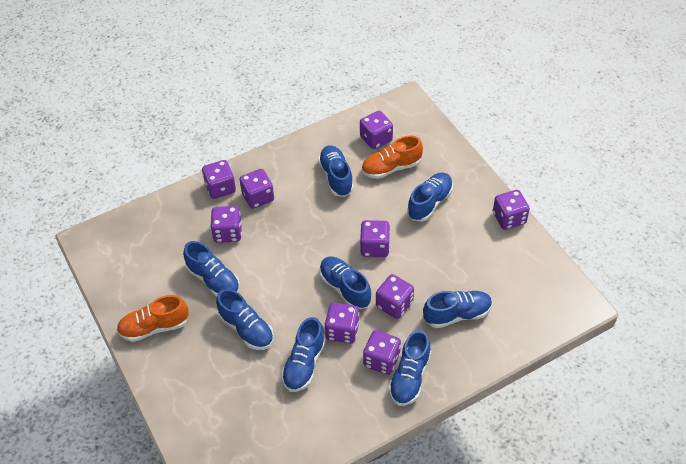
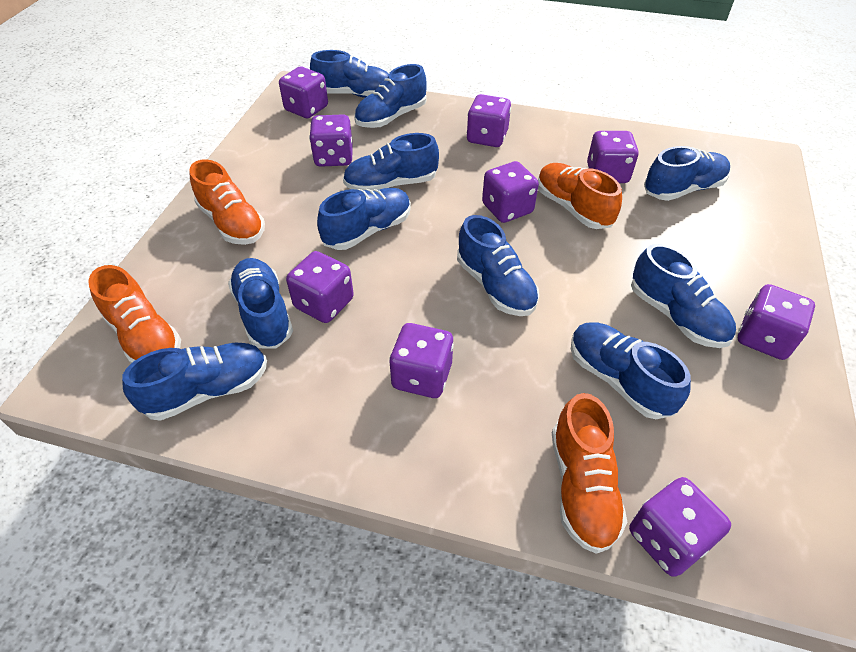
blue shoe: 8 -> 10
orange shoe: 2 -> 4

